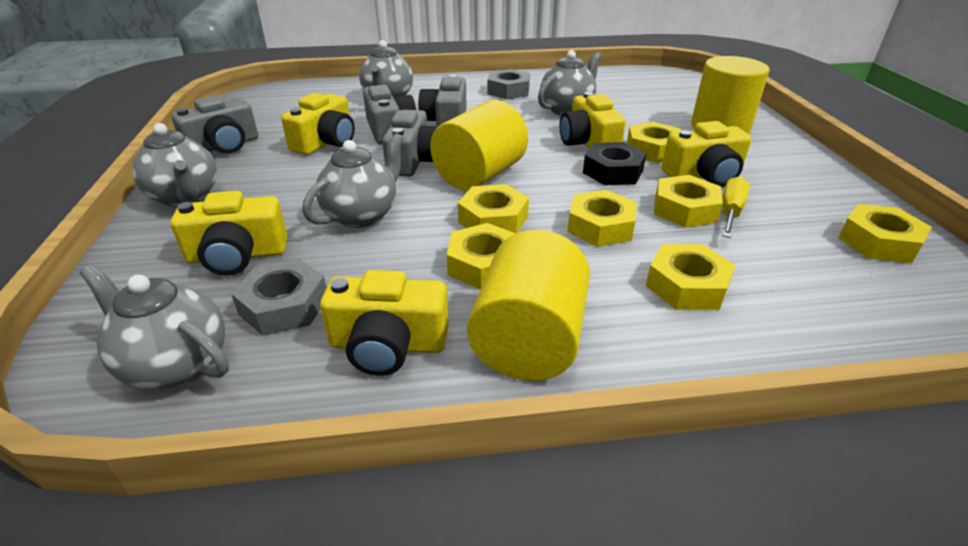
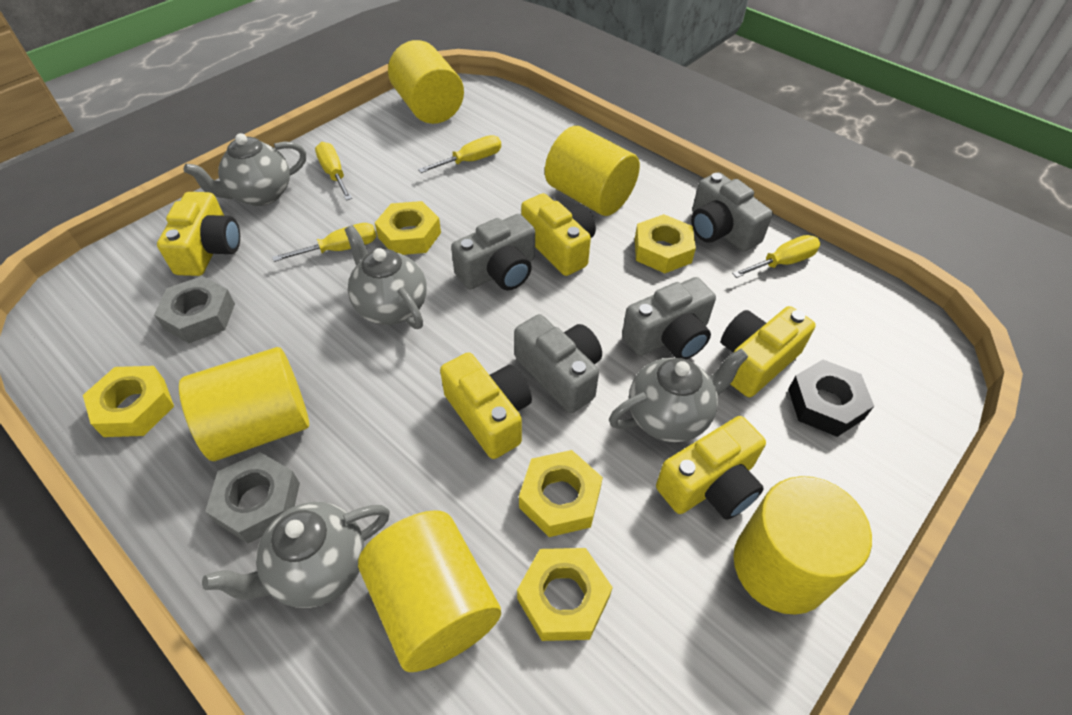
grey teapot: 5 -> 4
yellow cylinder: 3 -> 5
yellow nut: 7 -> 5
yellow screwdriver: 1 -> 4

